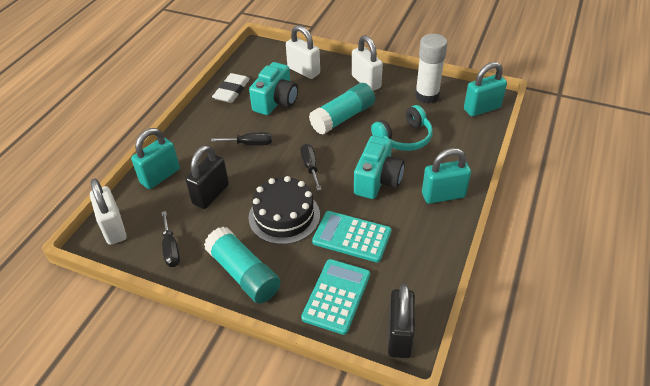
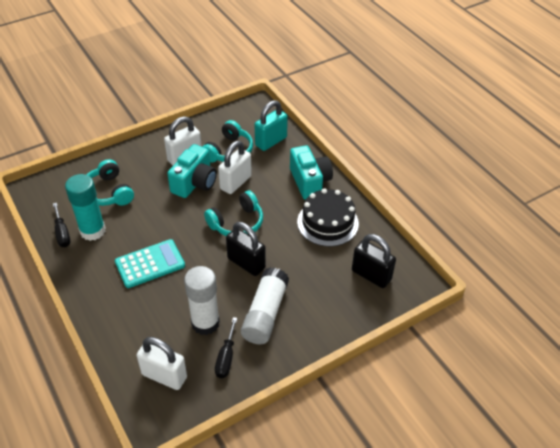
black screwdriver: 3 -> 2
turquoise calculator: 2 -> 1
turquoise glue stick: 2 -> 1
turquoise headphones: 1 -> 3
turquoise padlock: 3 -> 1
white eraser: 1 -> 0
white glue stick: 1 -> 2

